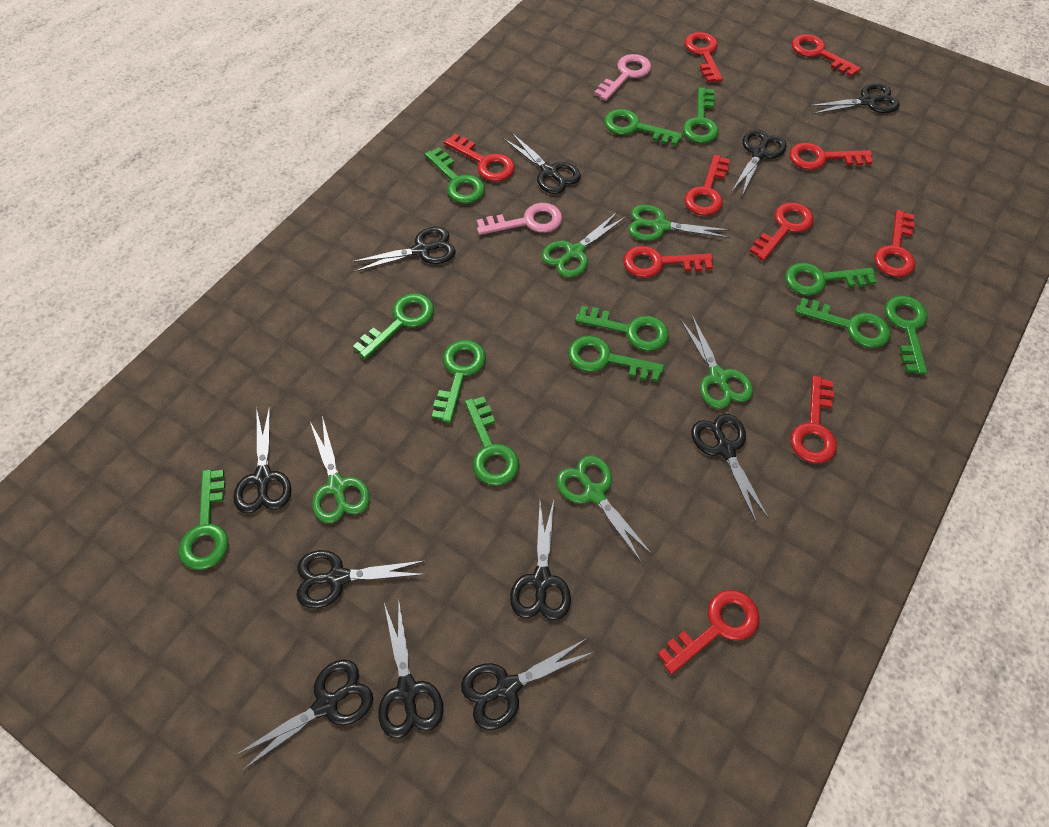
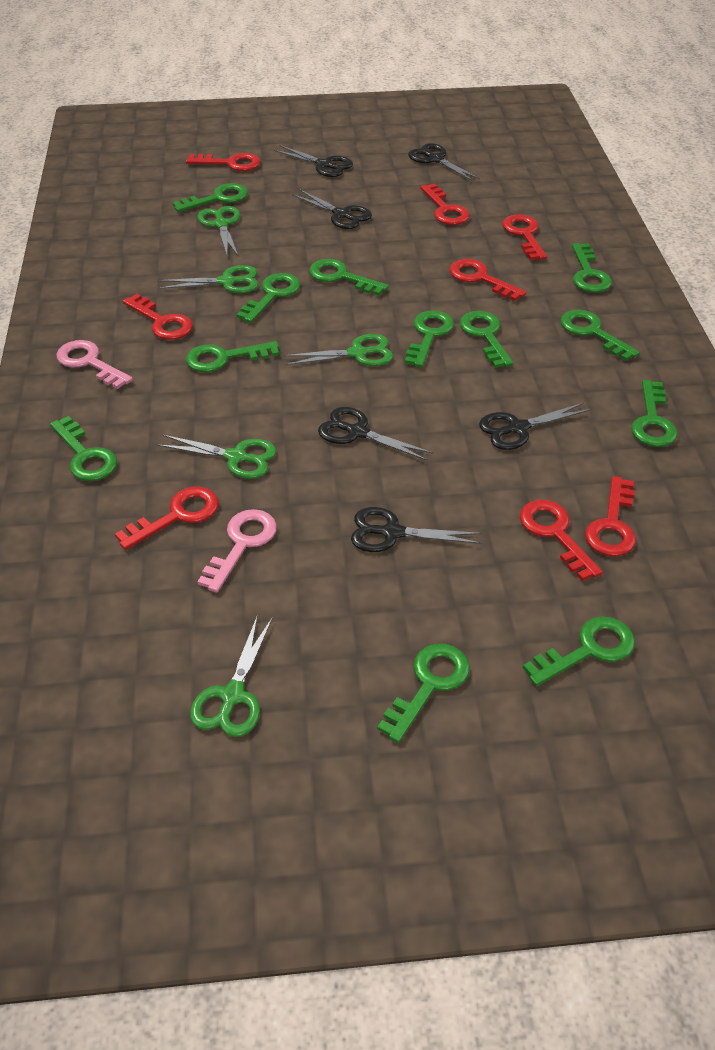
black scissors: 11 -> 6
red key: 10 -> 8

